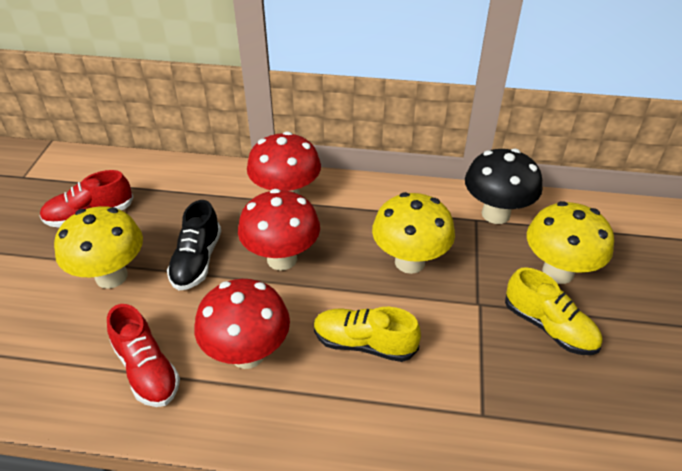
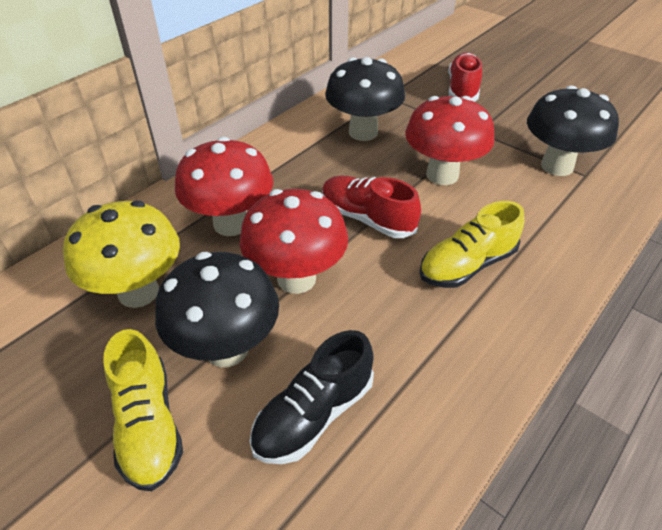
black mushroom: 1 -> 3
yellow mushroom: 3 -> 1

